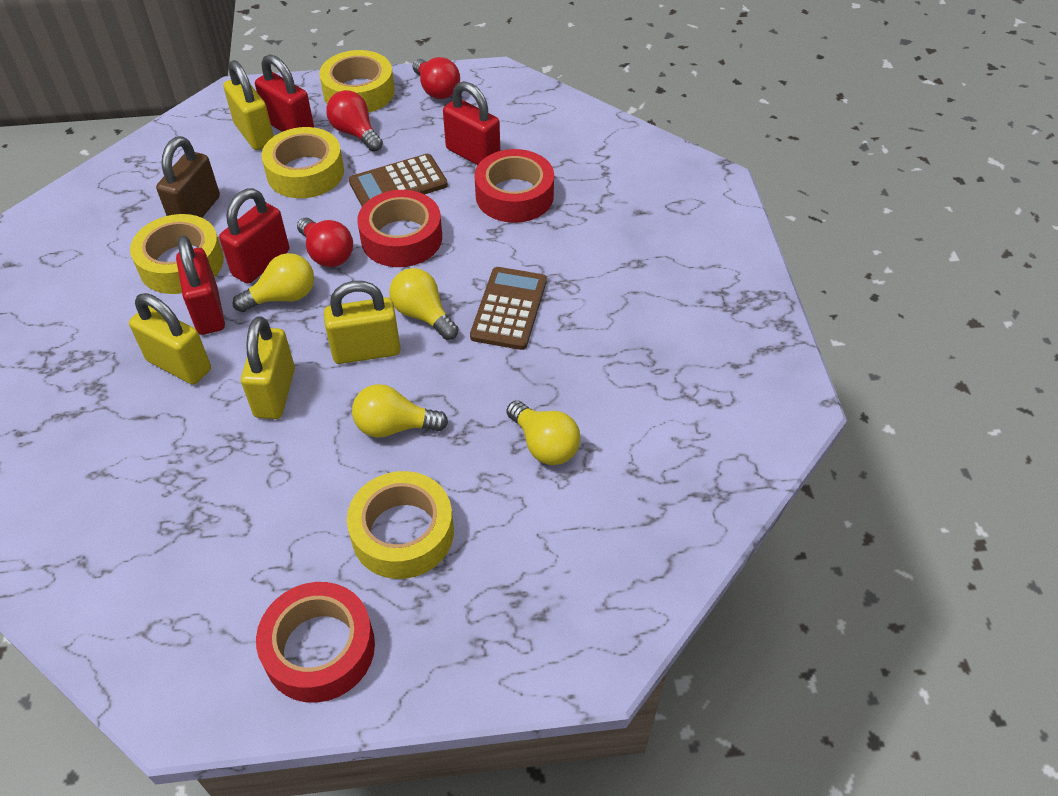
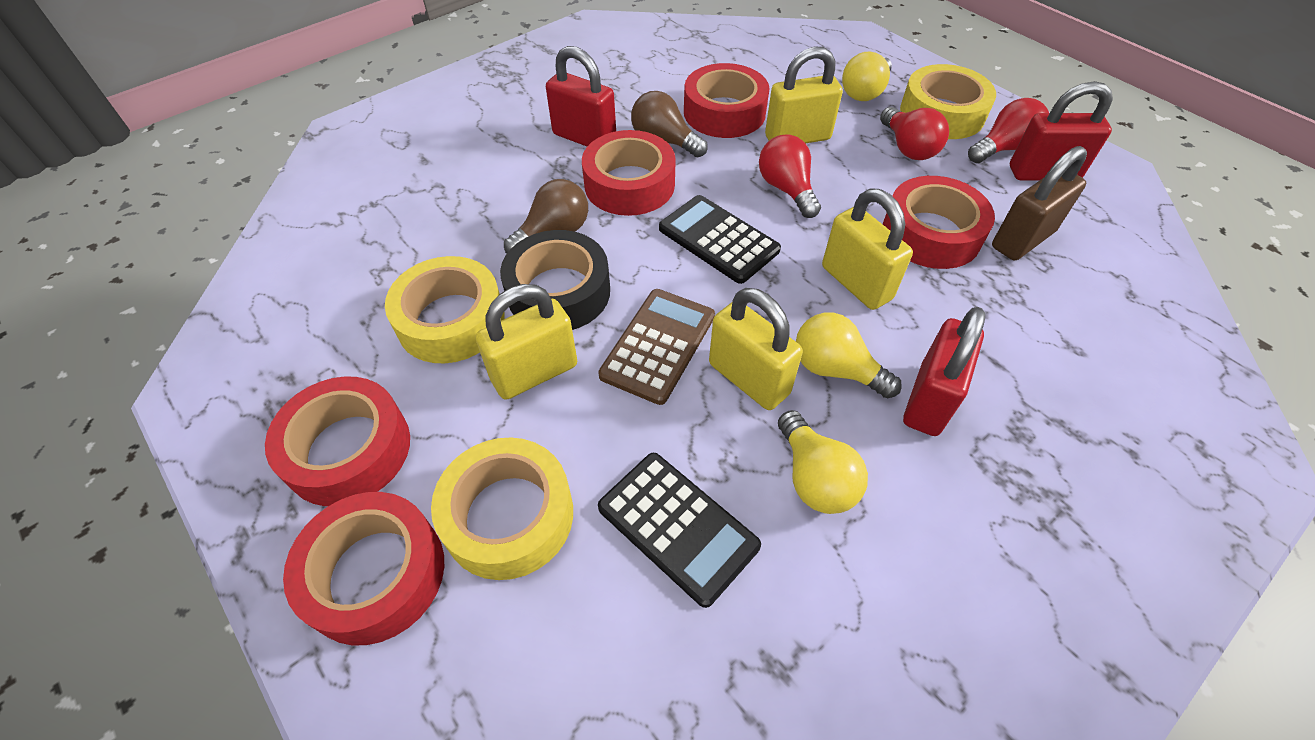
black calculator: 0 -> 2
black tape: 0 -> 1
brown calculator: 2 -> 1
brown light bulb: 0 -> 2
red padlock: 4 -> 3
red tape: 3 -> 5
yellow light bulb: 4 -> 3
yellow tape: 4 -> 3

